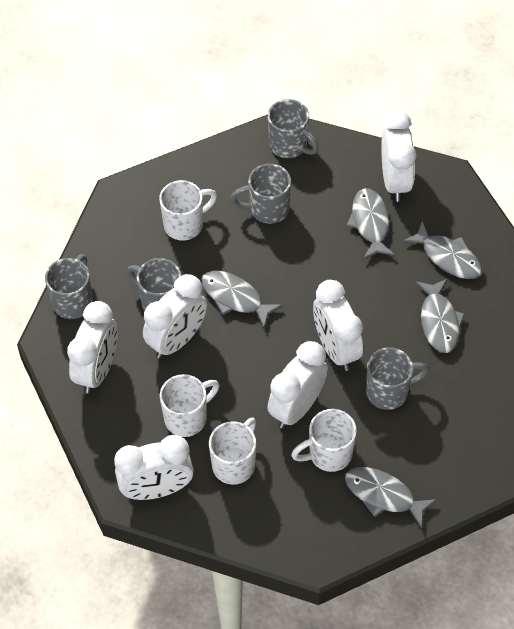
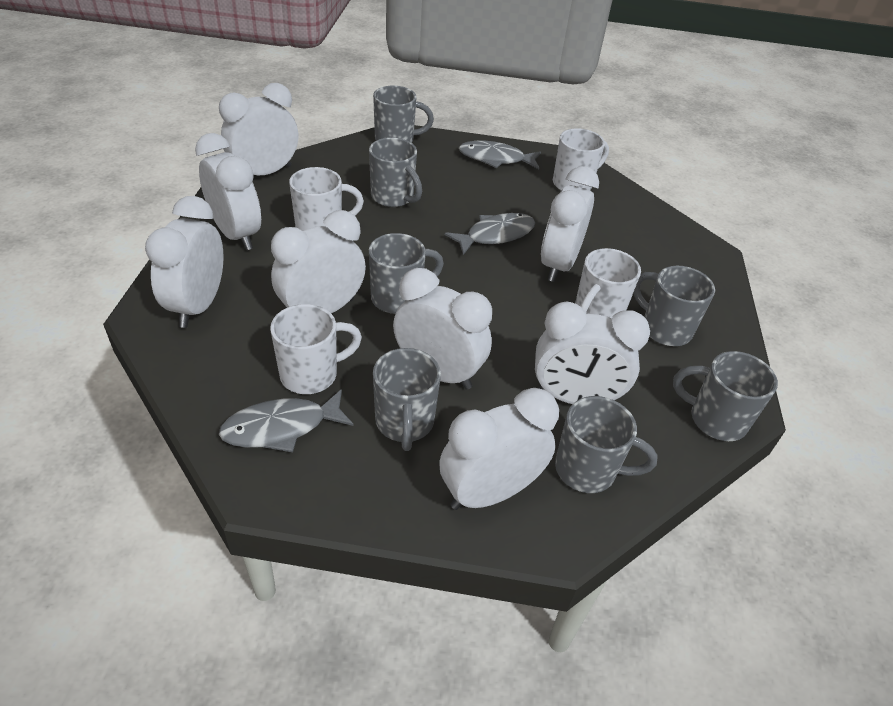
grey fish: 5 -> 3
grey mug: 5 -> 7
white clock: 6 -> 8

